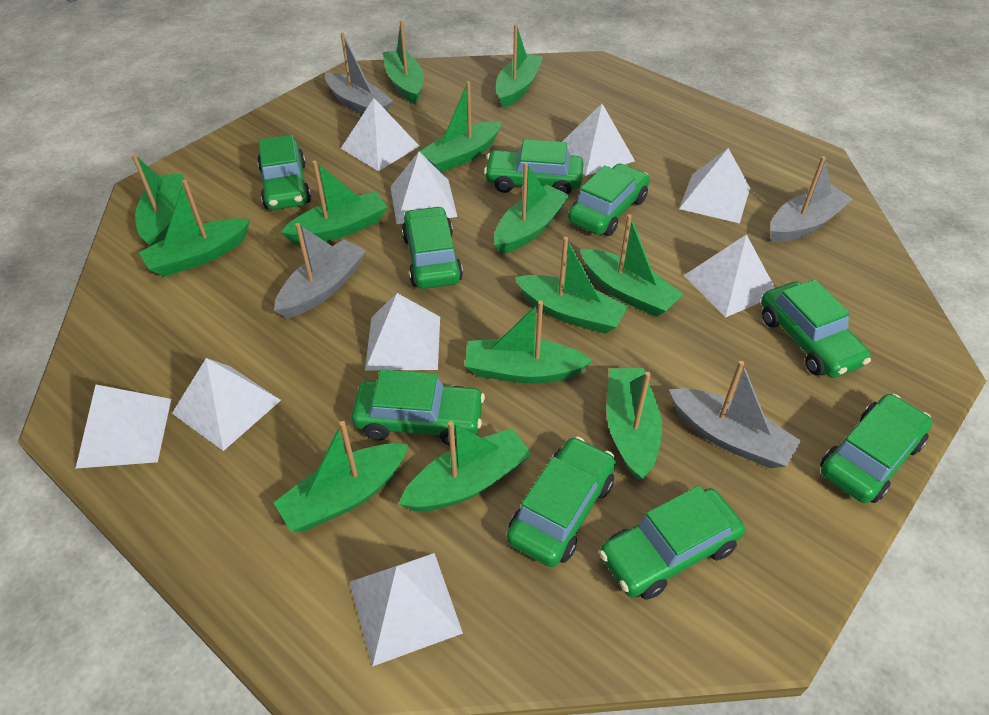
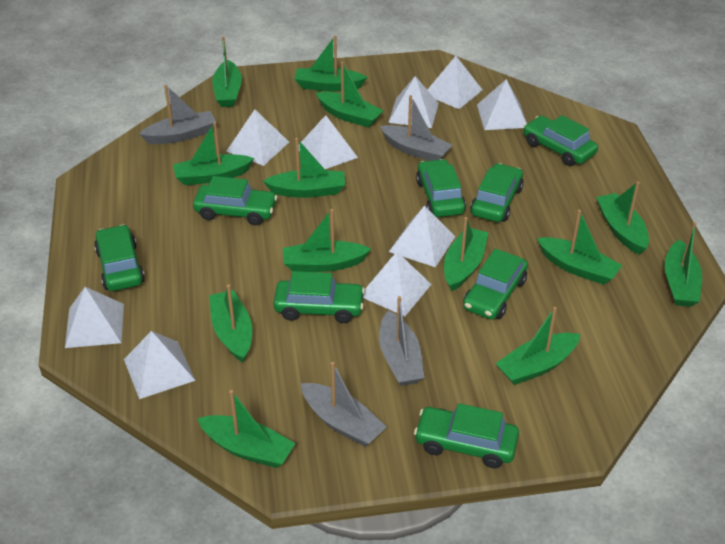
green car: 9 -> 8

